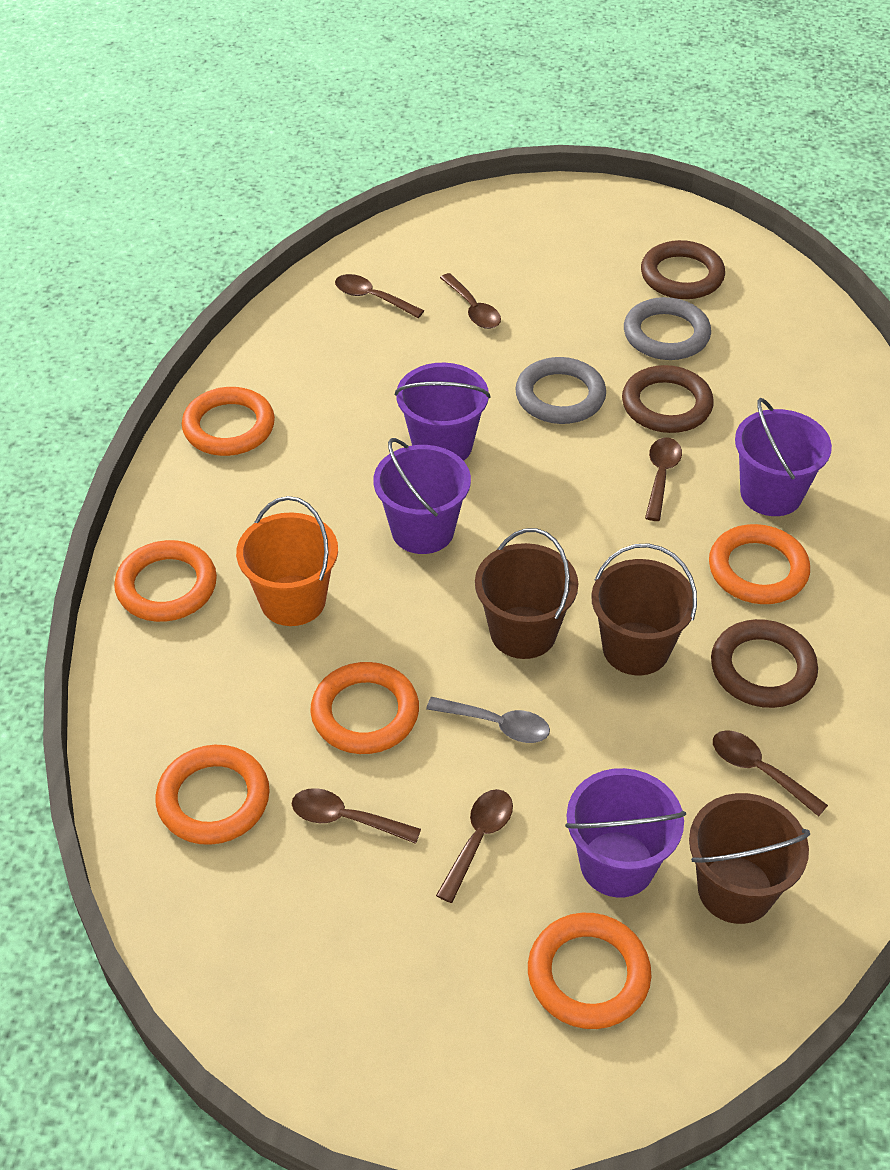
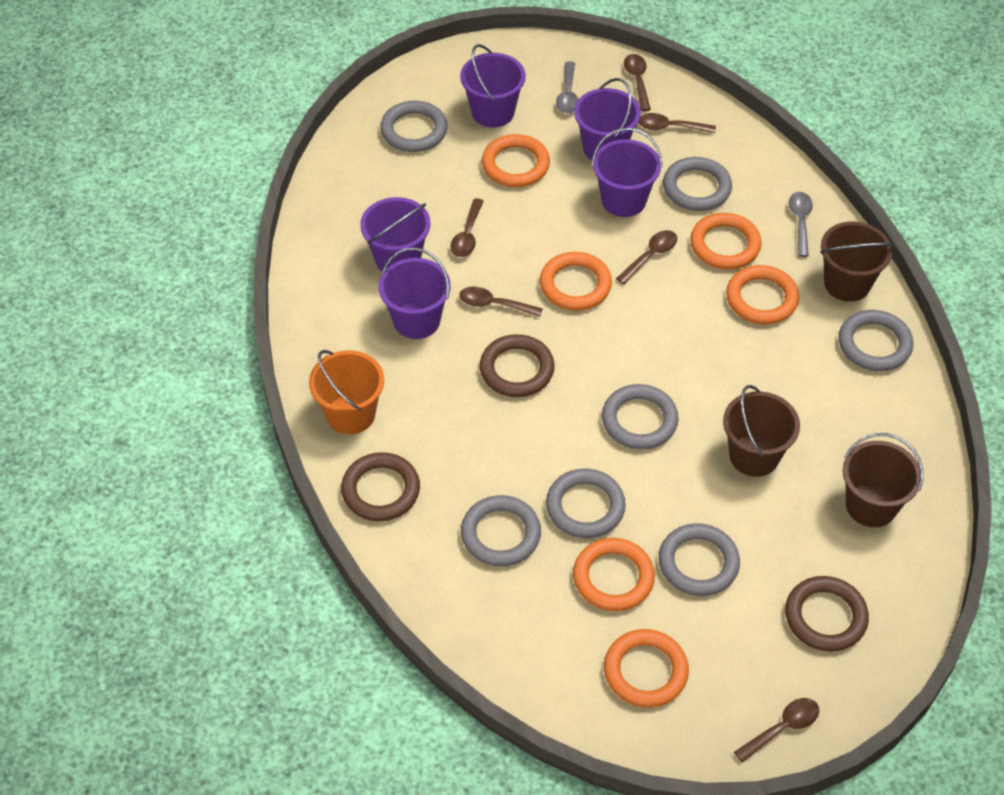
grey ring: 2 -> 7
grey spoon: 1 -> 2
purple bucket: 4 -> 5

